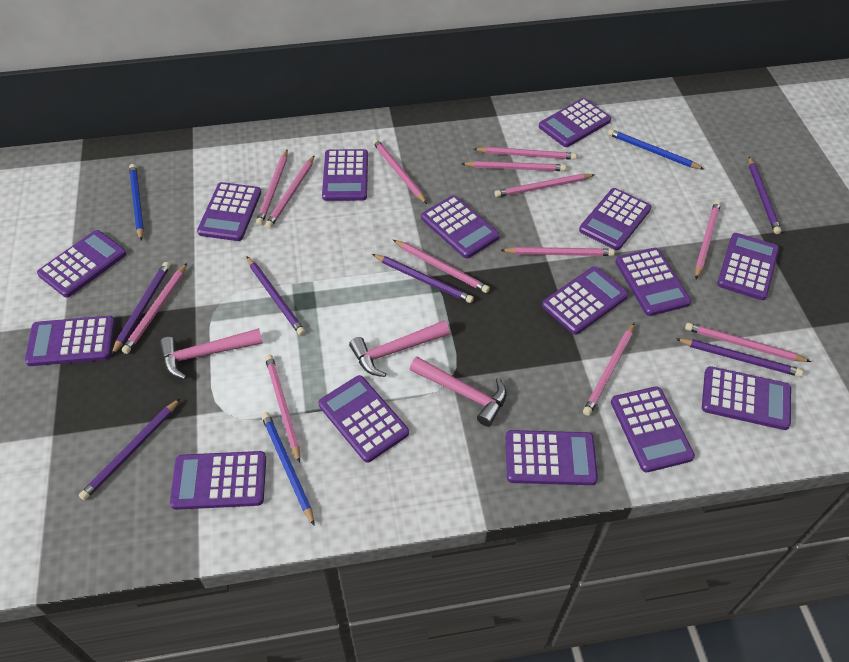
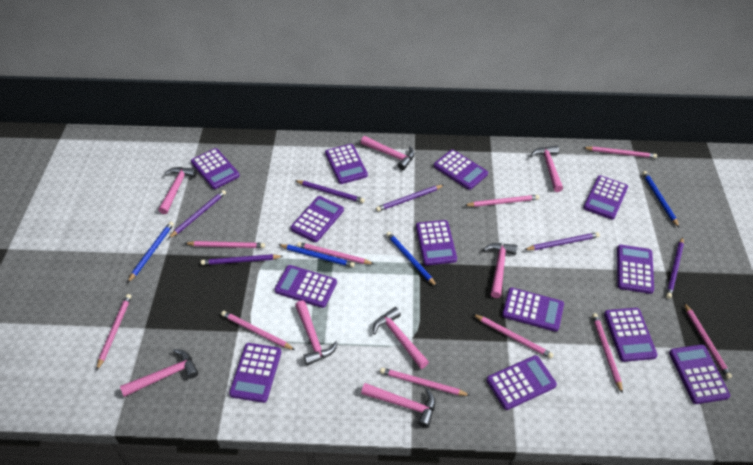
blue pencil: 3 -> 4
pink hammer: 3 -> 8
pink pencil: 13 -> 10
purple calculator: 15 -> 13

